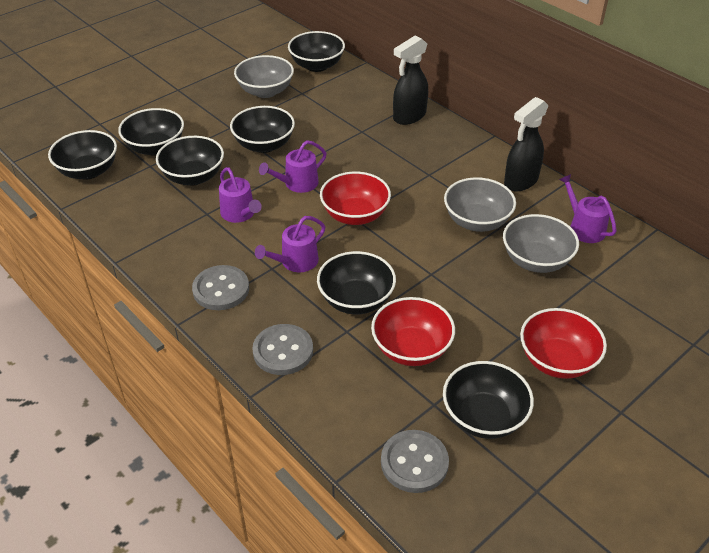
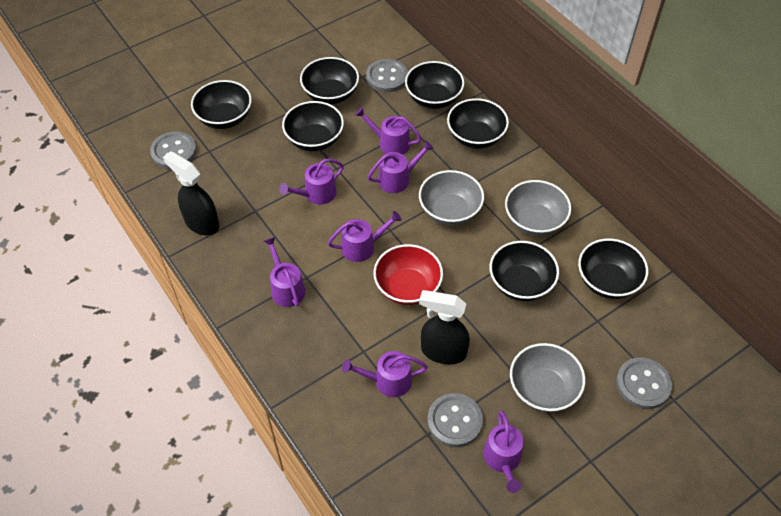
grey button: 3 -> 4
purple watering can: 4 -> 7
red bowl: 3 -> 1

